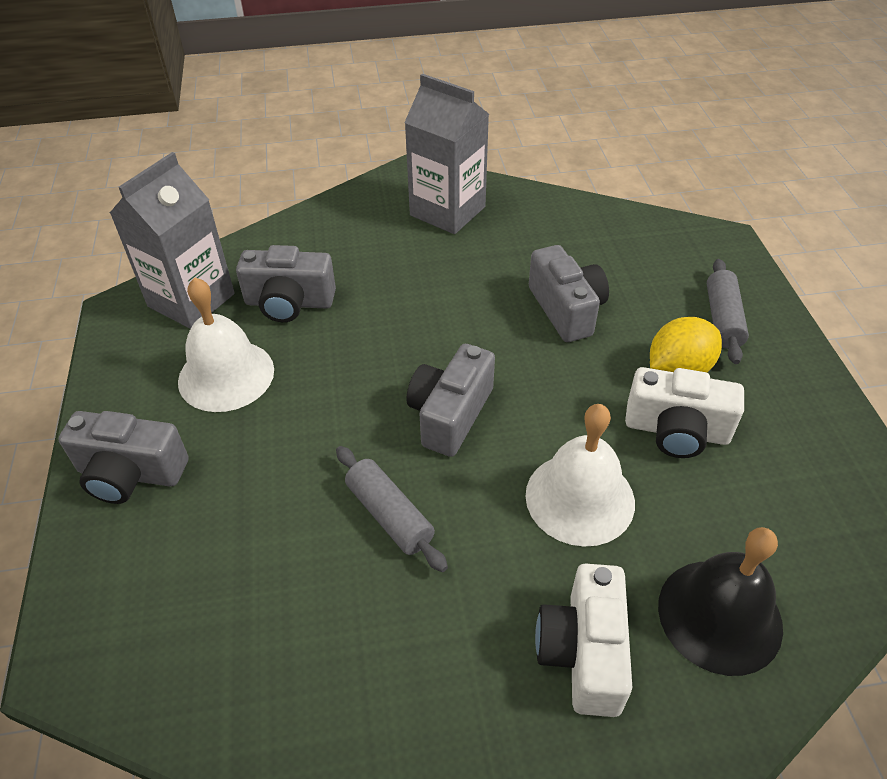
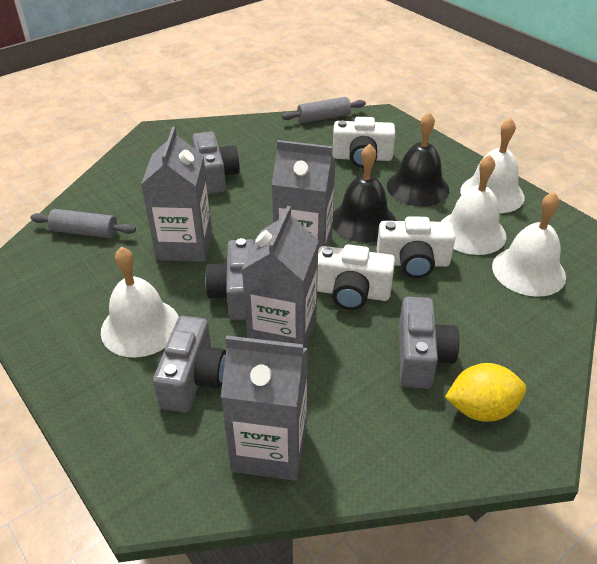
black bell: 1 -> 2
grey carton: 2 -> 4
white bell: 2 -> 4
white camera: 2 -> 3

